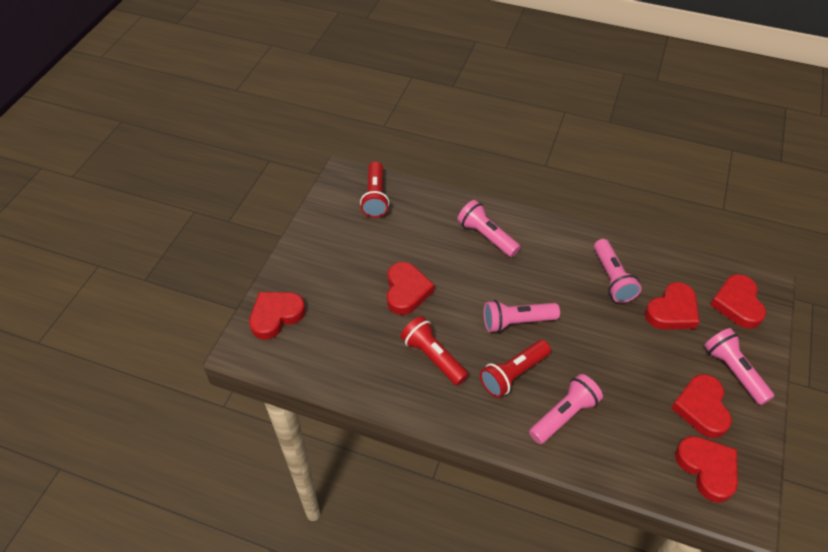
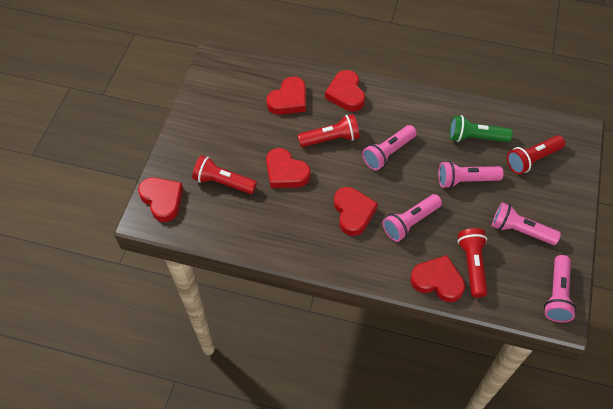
green flashlight: 0 -> 1
red flashlight: 3 -> 4

